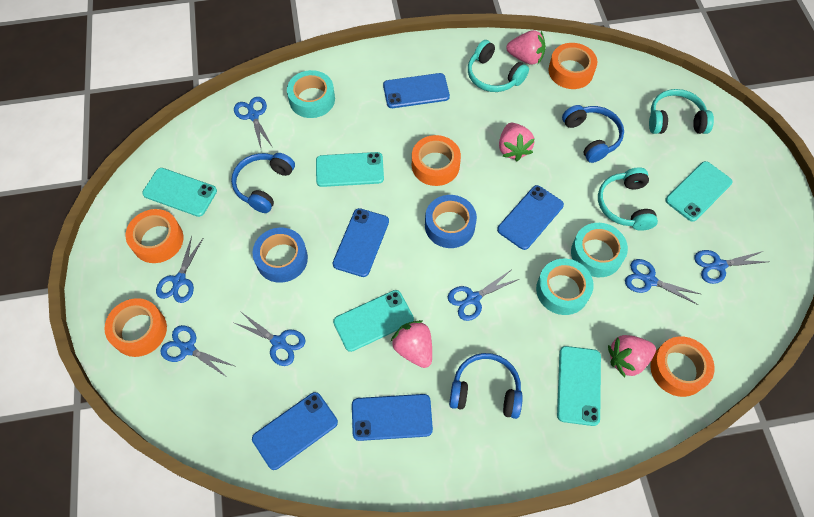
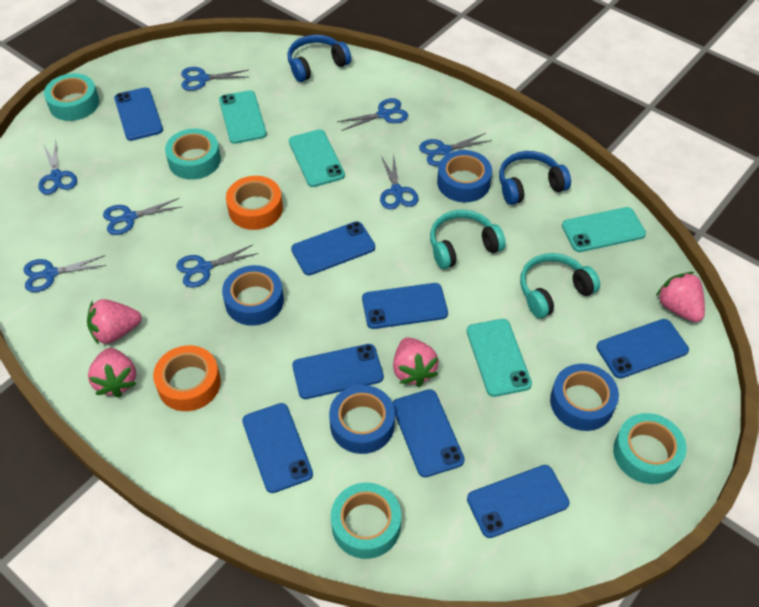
blue headphones: 3 -> 2
blue phone: 5 -> 8
blue scissors: 7 -> 8
blue tape: 2 -> 4
orange tape: 5 -> 2
turquoise headphones: 3 -> 2
turquoise phone: 5 -> 4
turquoise tape: 3 -> 4

